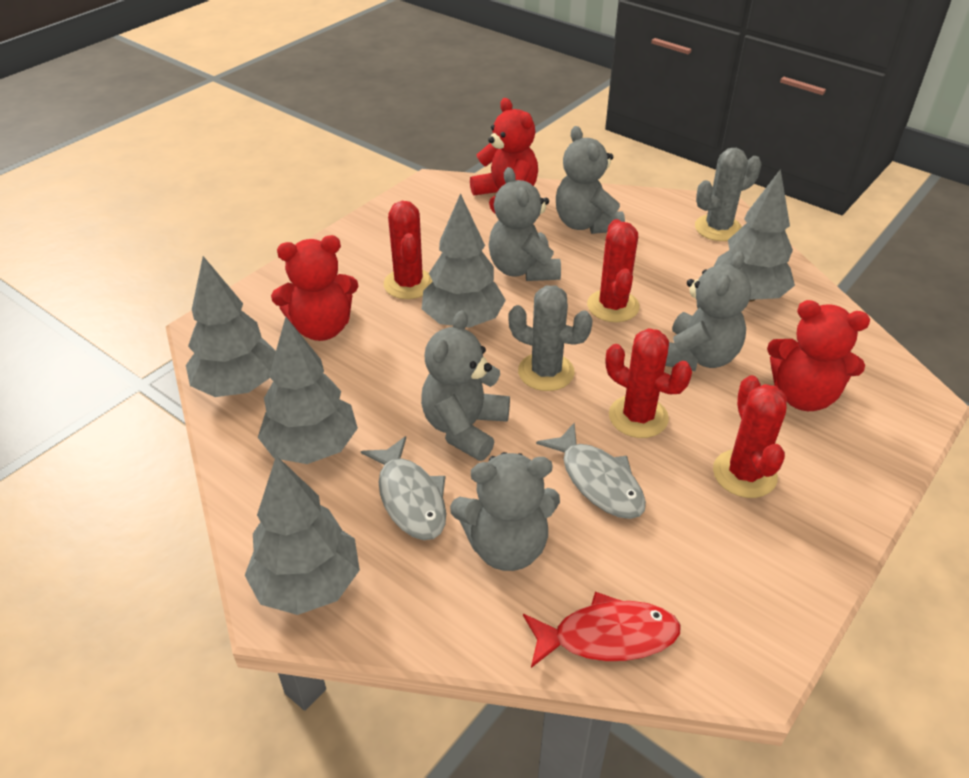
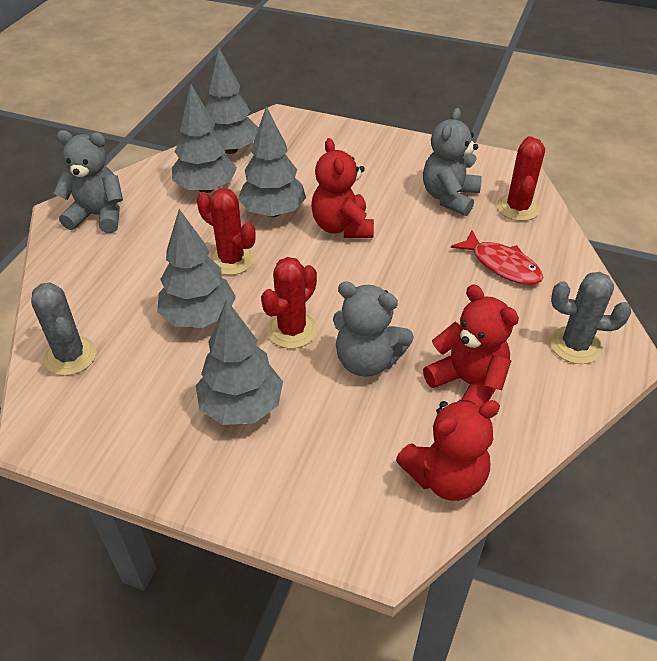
grey fish: 2 -> 0
grey teddy bear: 5 -> 3
red cactus: 4 -> 3

